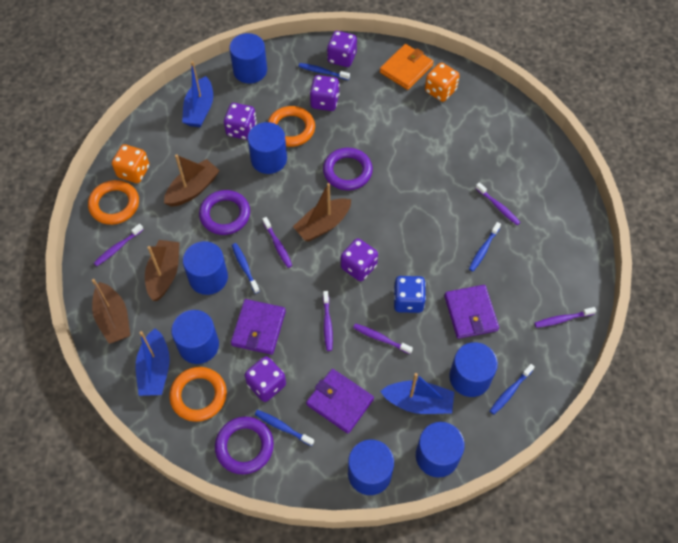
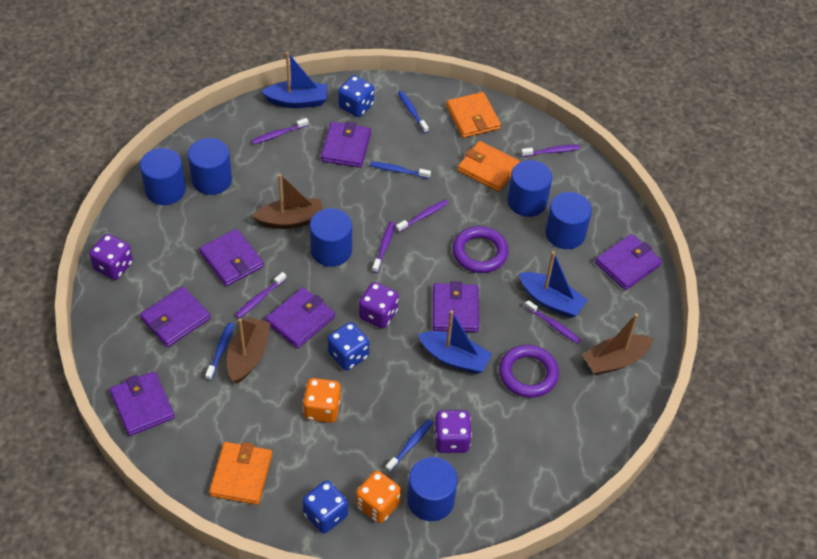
blue cylinder: 7 -> 6
blue dice: 1 -> 3
blue toothbrush: 5 -> 4
brown boat: 4 -> 3
orange ring: 3 -> 0
orange wallet: 1 -> 3
purple dice: 5 -> 3
purple ring: 3 -> 2
purple wallet: 3 -> 7

